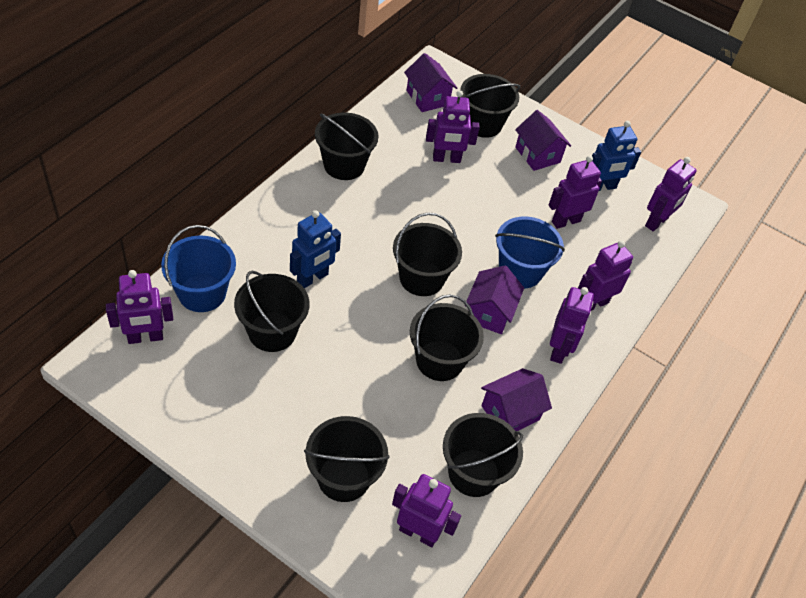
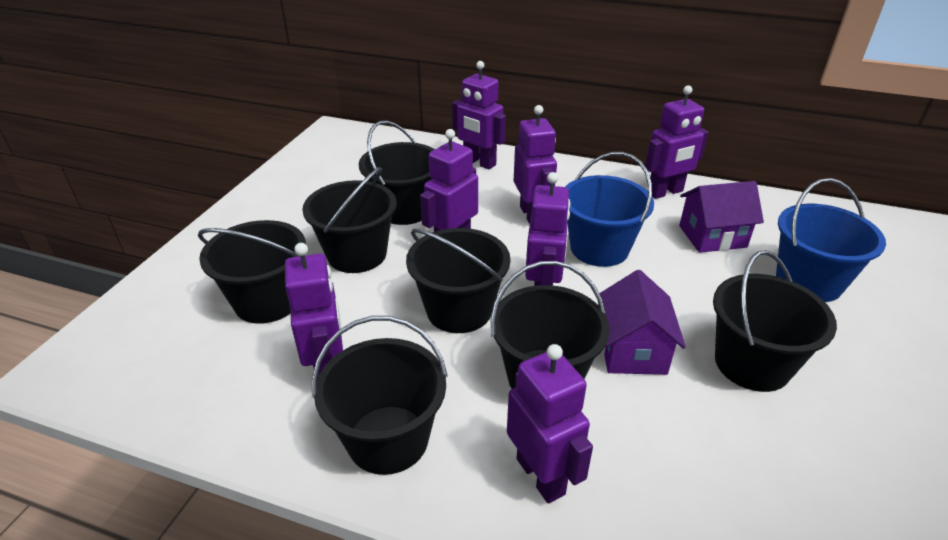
blue robot: 2 -> 0
purple house: 4 -> 2

